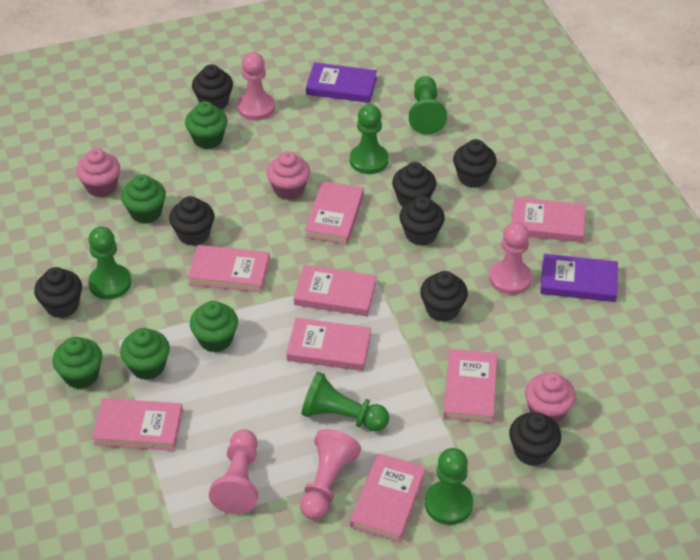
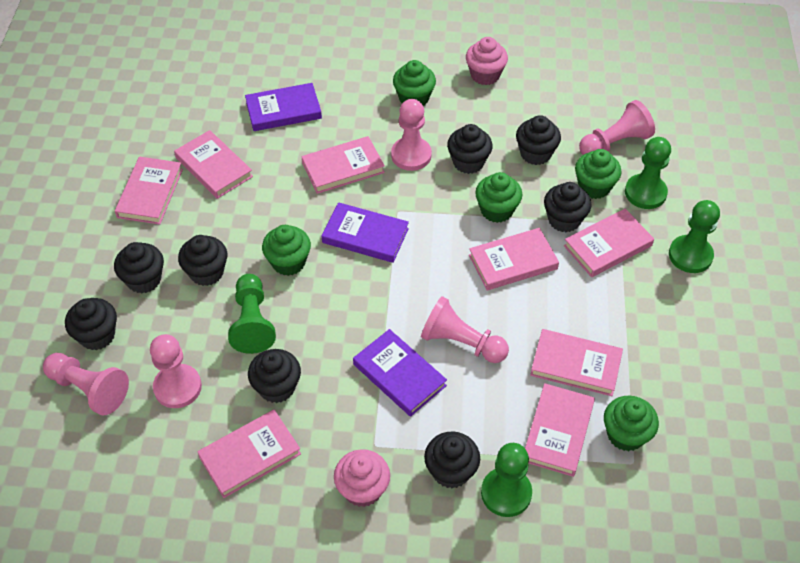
green pawn: 5 -> 4
pink cupcake: 3 -> 2
pink pawn: 4 -> 5
purple book: 2 -> 3

